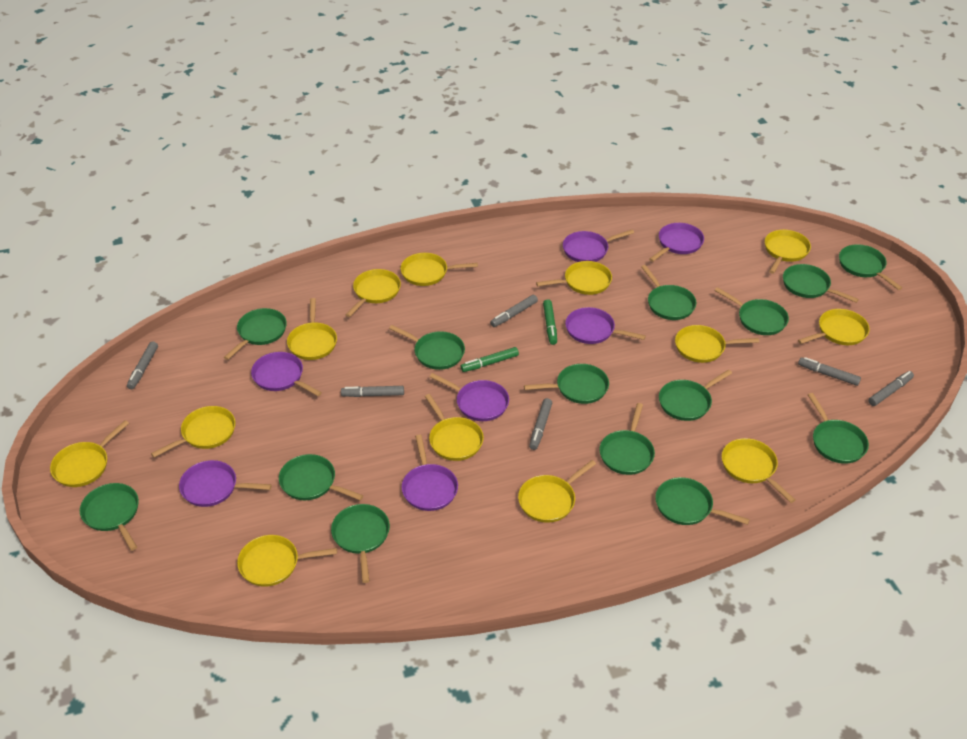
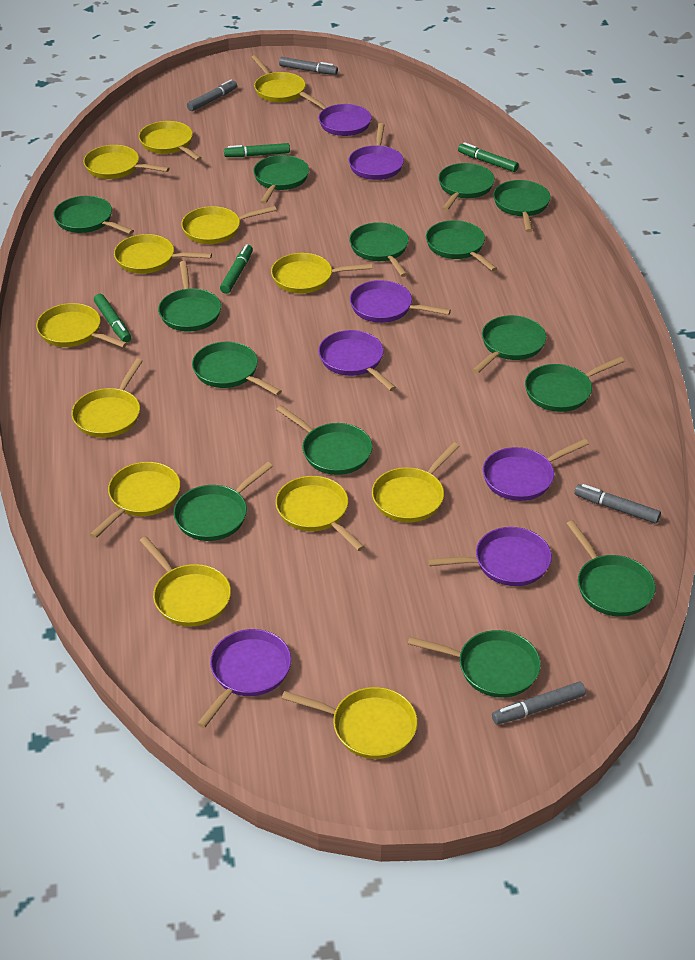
green marker: 2 -> 4
grey marker: 6 -> 4

